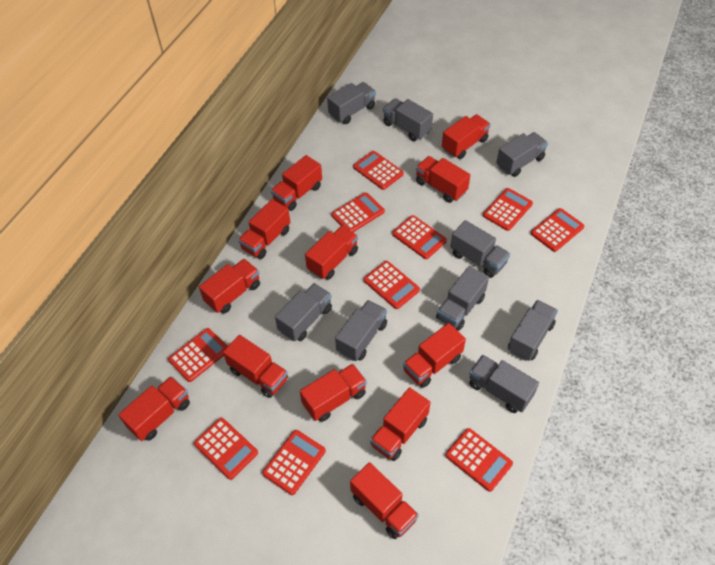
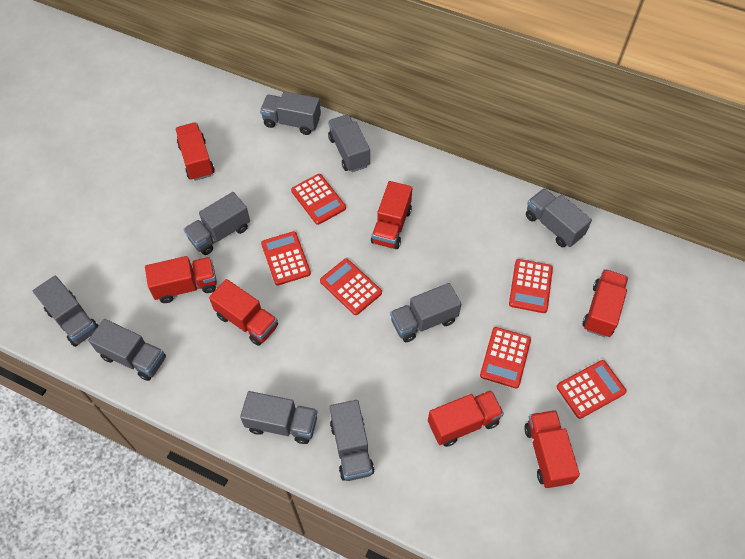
red calculator: 10 -> 6
red truck: 12 -> 7

